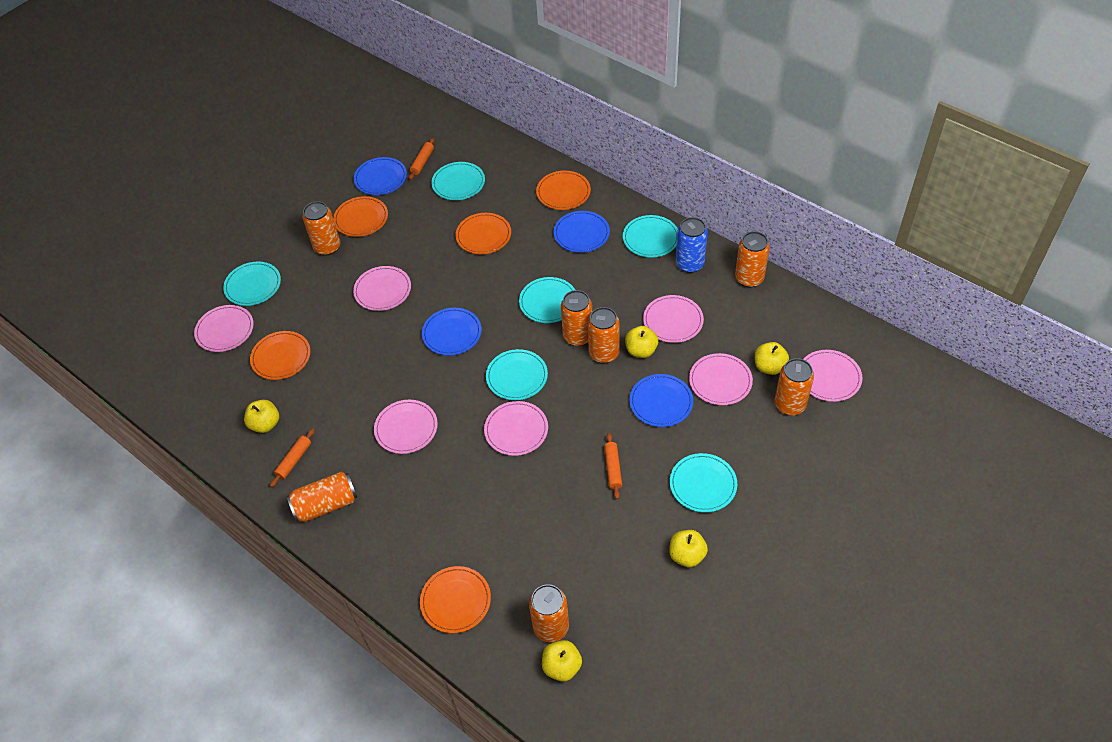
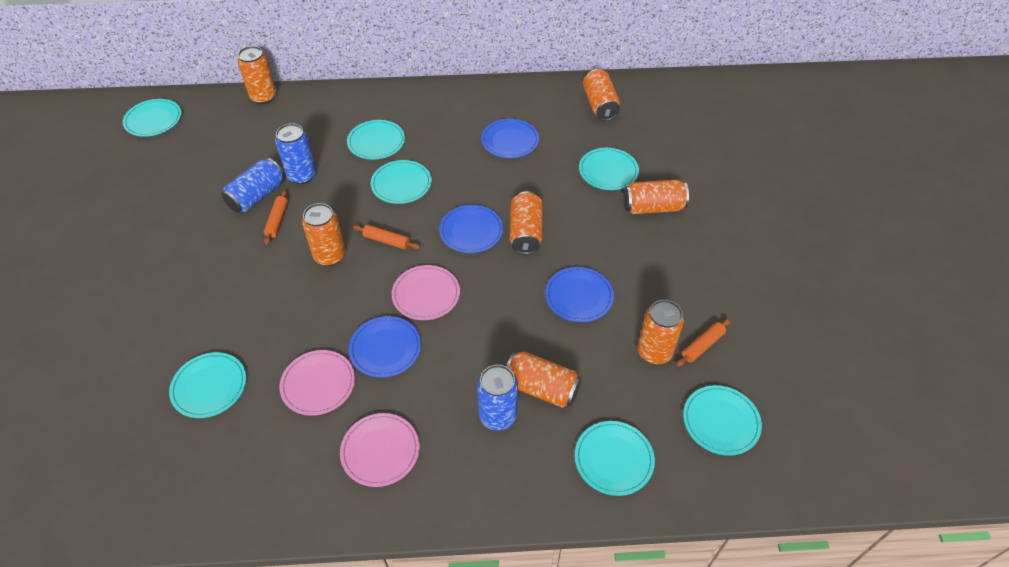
blue can: 1 -> 3
orange plate: 5 -> 0
pink plate: 7 -> 3
turquoise plate: 6 -> 7
yellow apple: 5 -> 0

